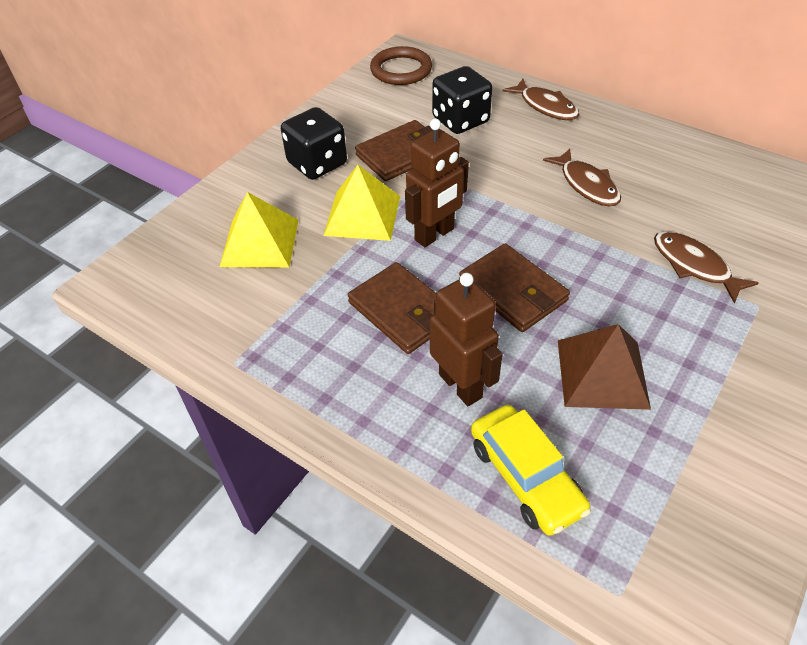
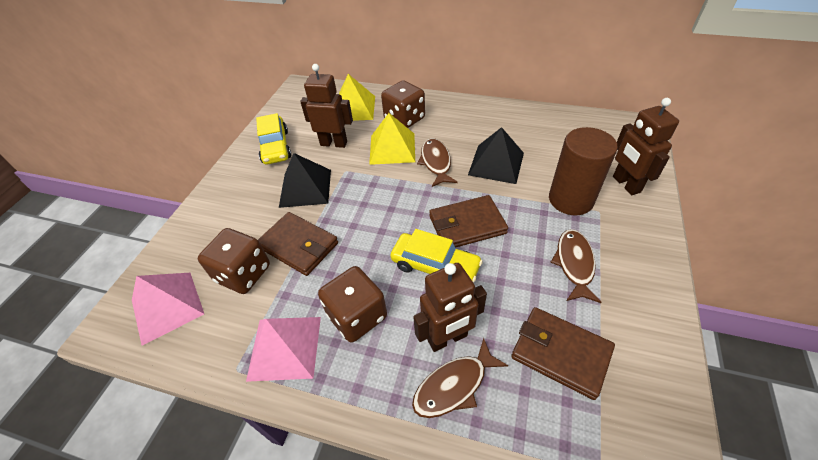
black dice: 2 -> 0
black pyramid: 0 -> 2
brown cylinder: 0 -> 1
brown dice: 0 -> 3
brown pyramid: 1 -> 0
brown ring: 1 -> 0
brown robot: 2 -> 3
pink pyramid: 0 -> 2
yellow car: 1 -> 2

